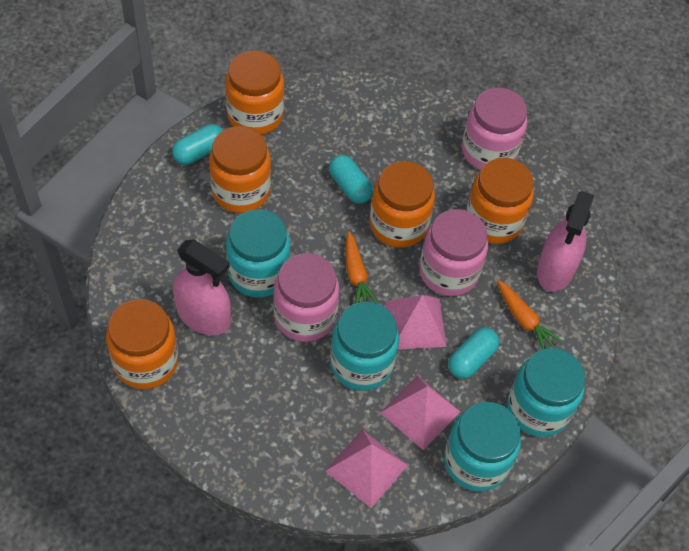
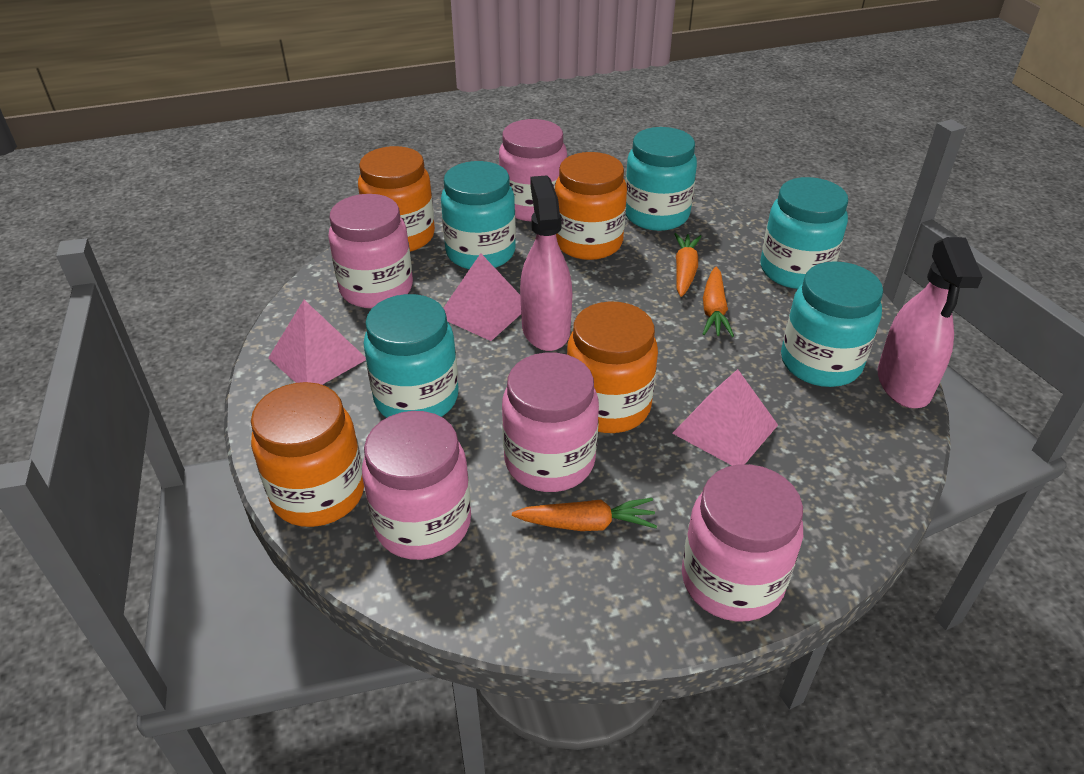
orange carrot: 2 -> 3
orange jar: 5 -> 4
pink jar: 3 -> 5
turquoise capsule: 3 -> 0
turquoise jar: 4 -> 5

